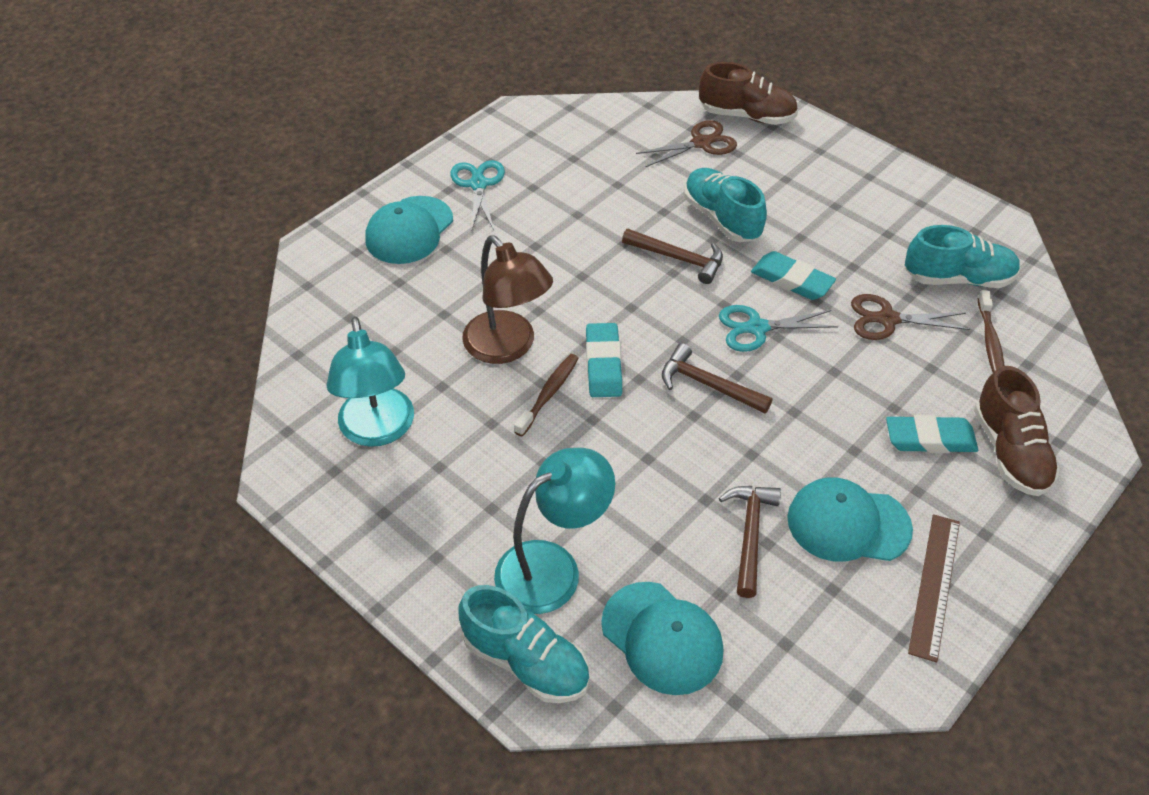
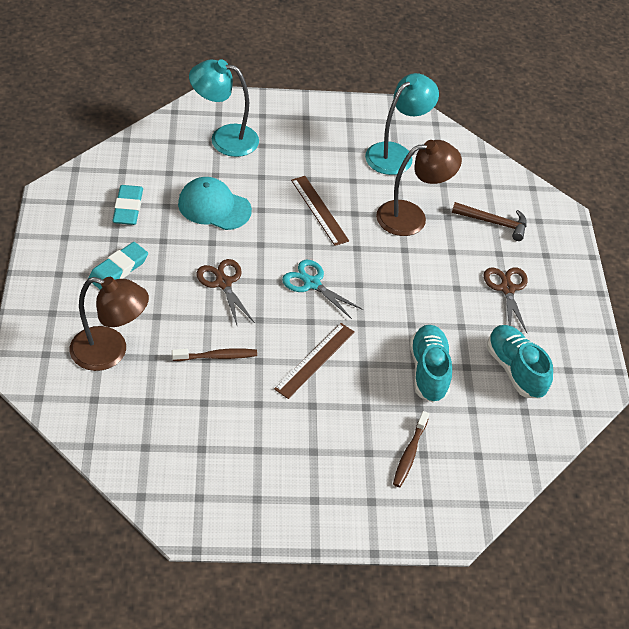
brown hammer: 3 -> 1
brown lamp: 1 -> 2
brown ruler: 1 -> 2
brown shoe: 2 -> 0
turquoise cap: 3 -> 1
turquoise eraser: 3 -> 2
turquoise scissors: 2 -> 1
turquoise shoe: 3 -> 2

